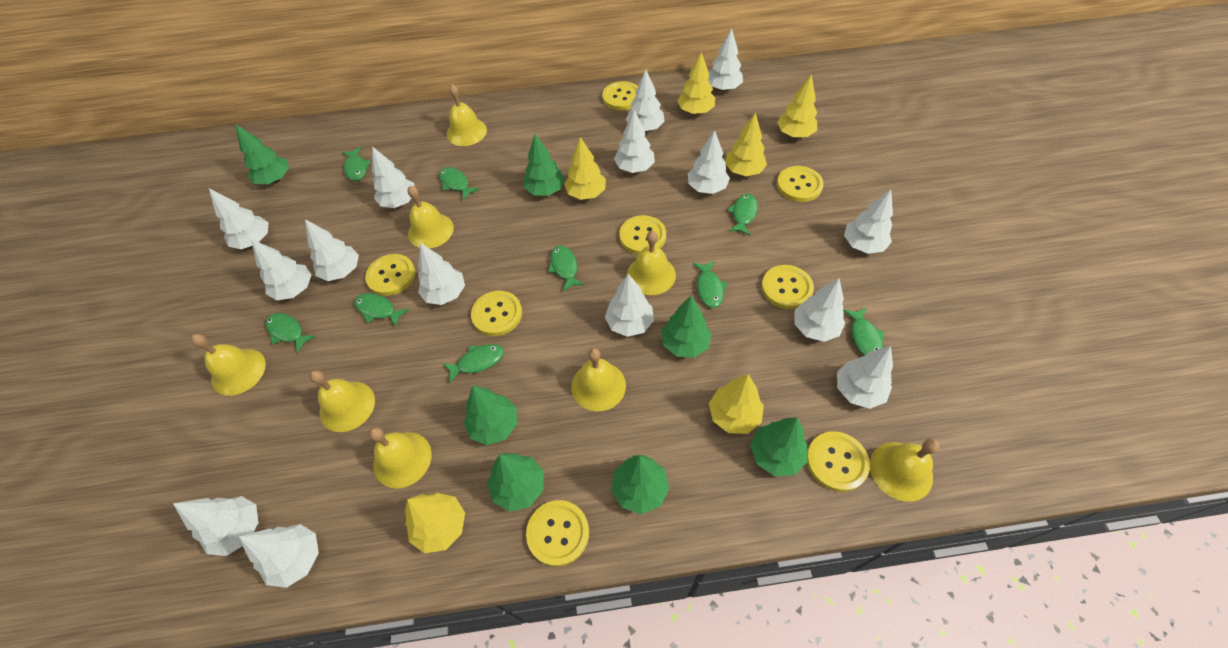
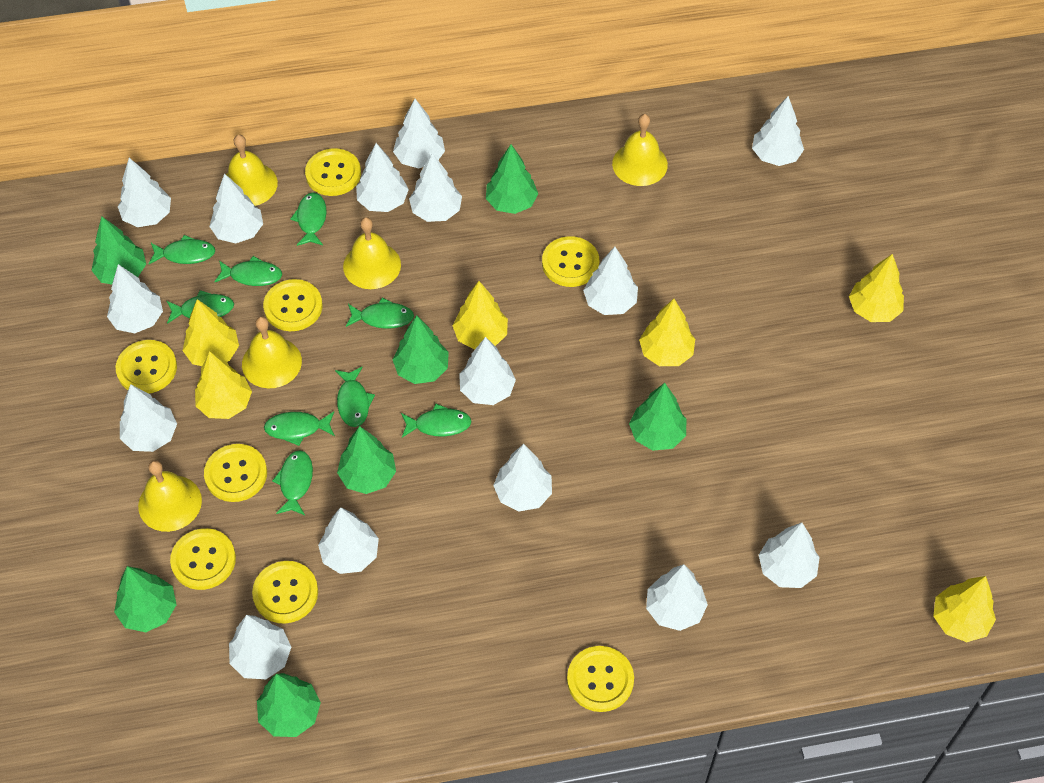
yellow bell: 8 -> 5

